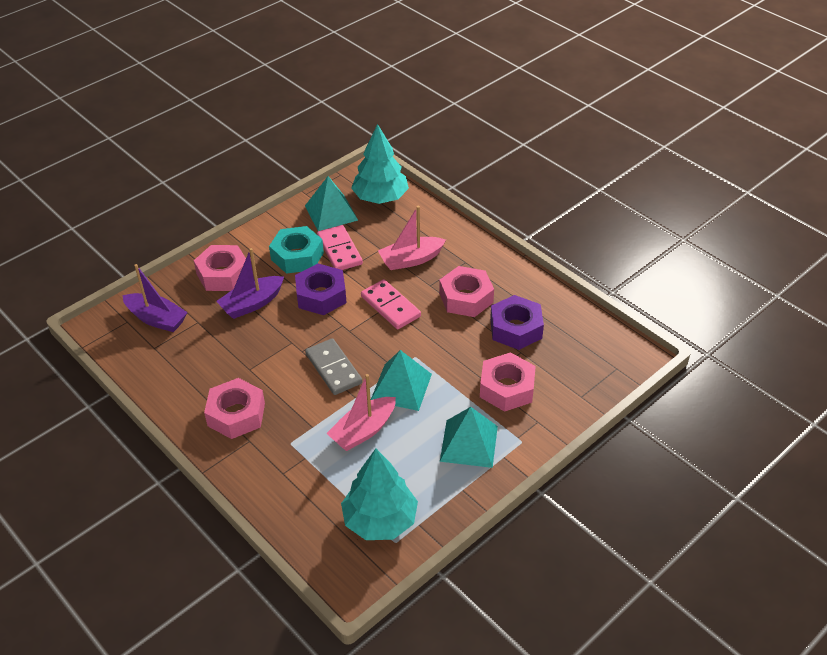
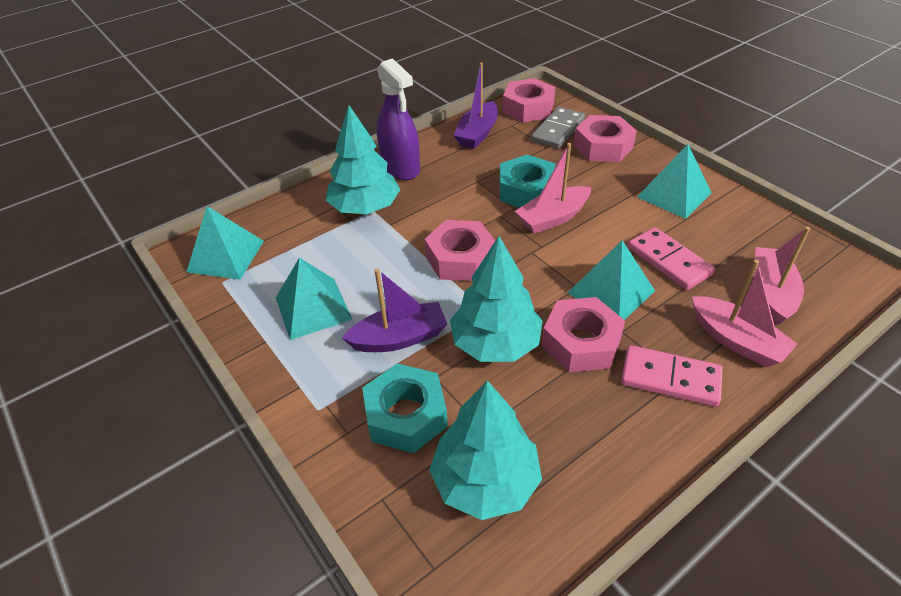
pink boat: 2 -> 3
purple nut: 2 -> 0
purple spray bottle: 0 -> 1
turquoise nut: 1 -> 2
turquoise pyramid: 3 -> 4
turquoise tree: 2 -> 3

